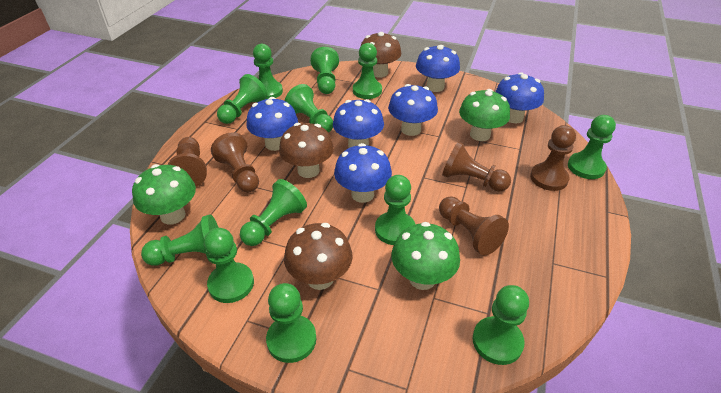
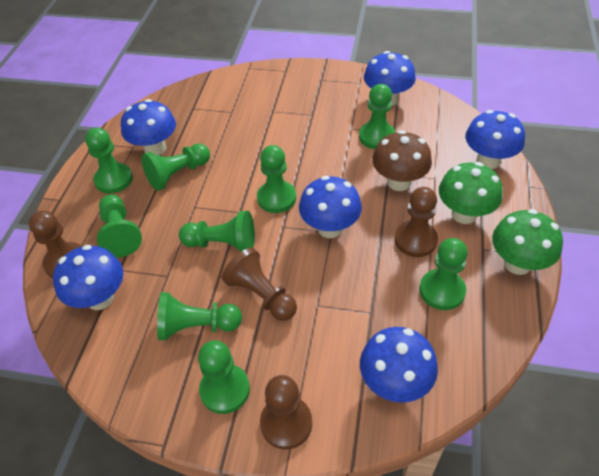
brown mushroom: 3 -> 1
brown pawn: 5 -> 4
green mushroom: 3 -> 2
green pawn: 12 -> 9

